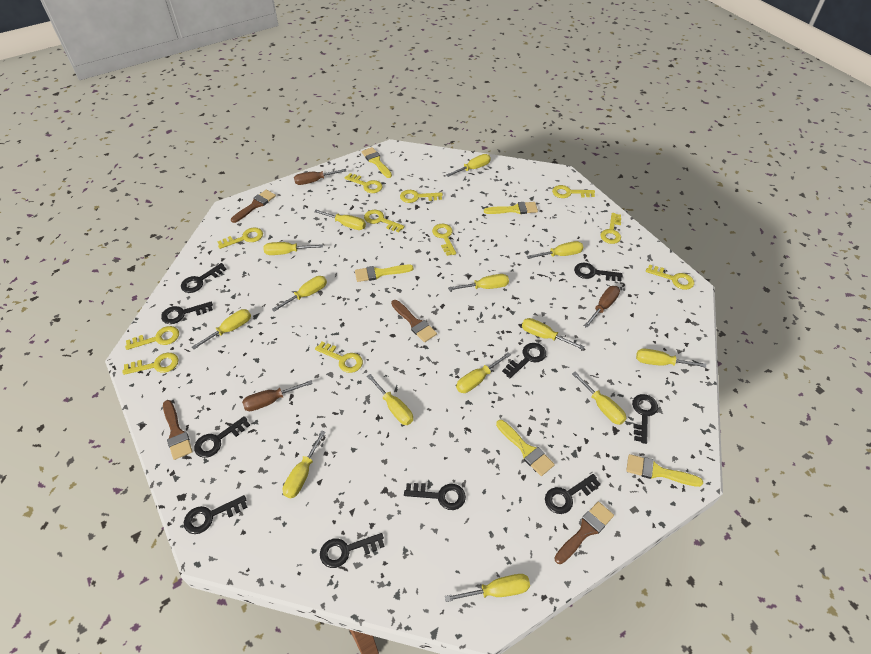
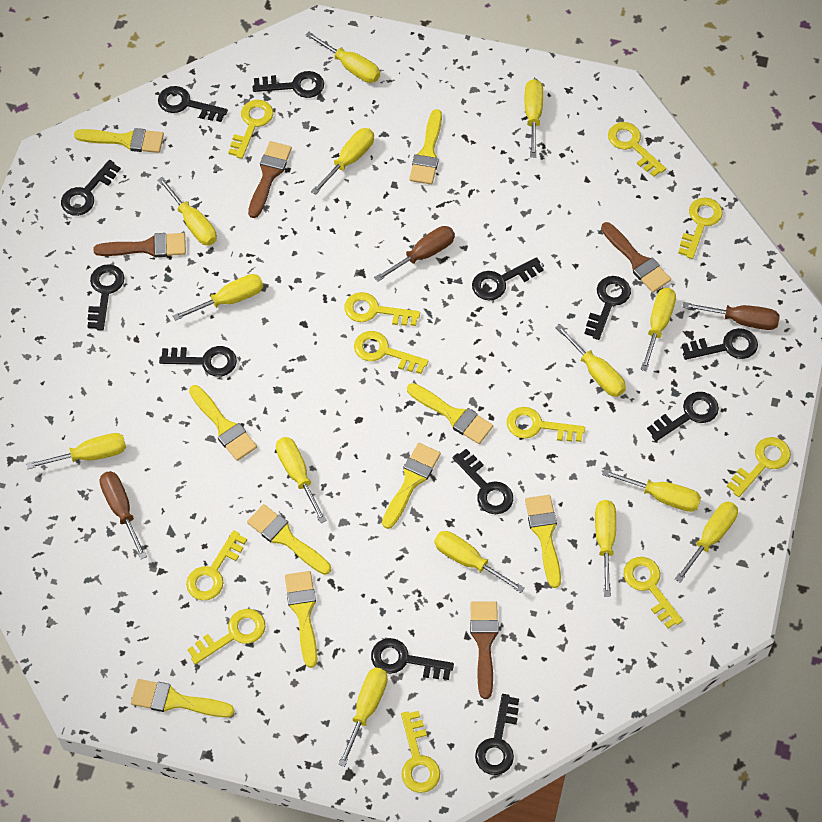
black key: 10 -> 12
yellow brush: 5 -> 9

